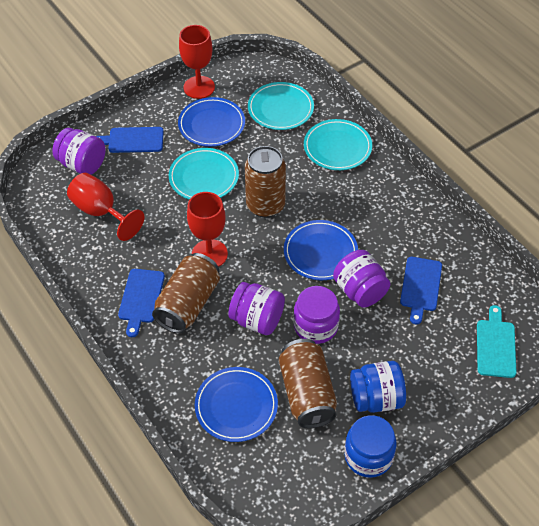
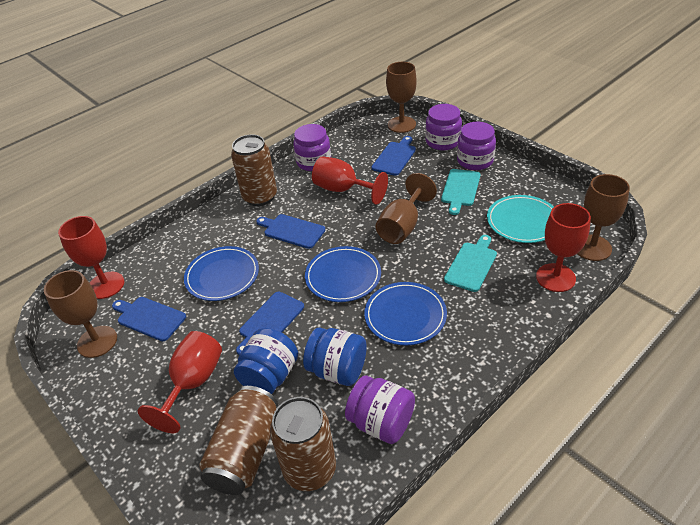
blue cutting board: 3 -> 4
brown goblet: 0 -> 4
red goblet: 3 -> 4
turquoise cutting board: 1 -> 2
turquoise plate: 3 -> 1

